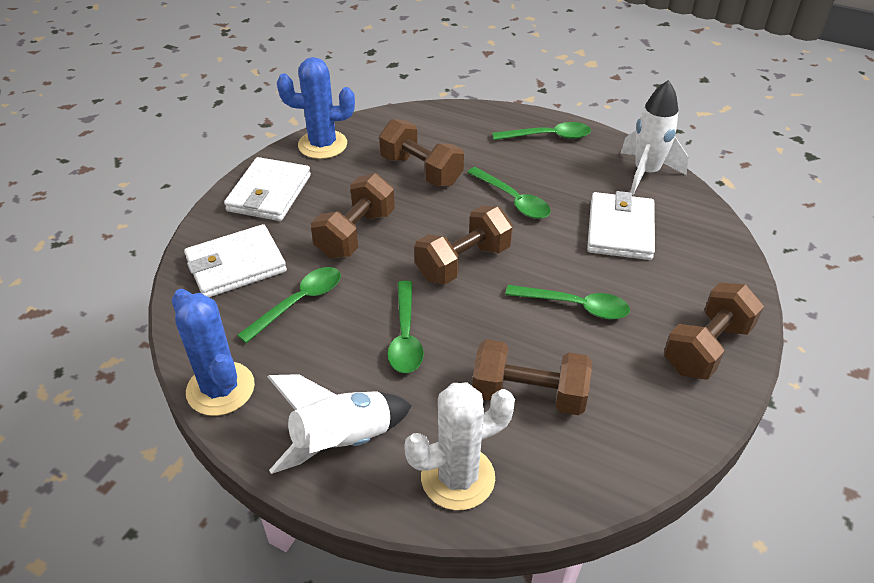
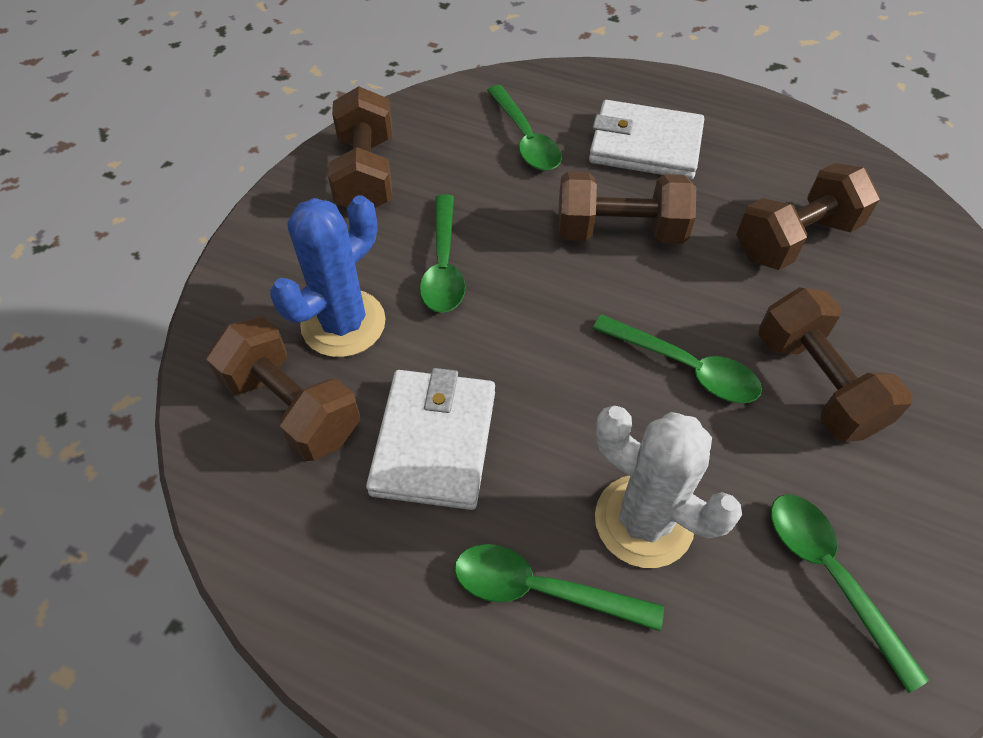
blue cactus: 2 -> 1
white rocket: 2 -> 0
white wallet: 3 -> 2

